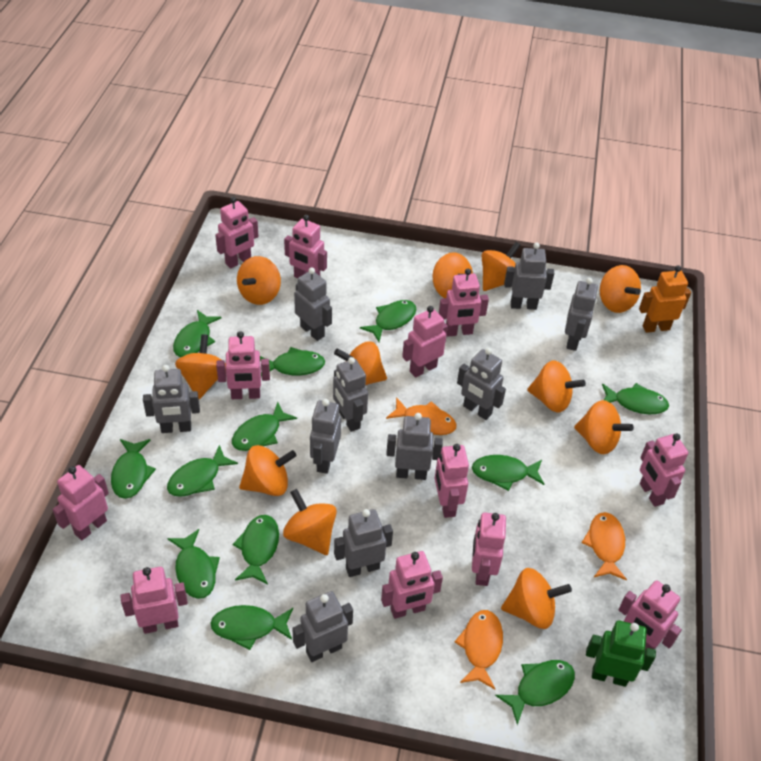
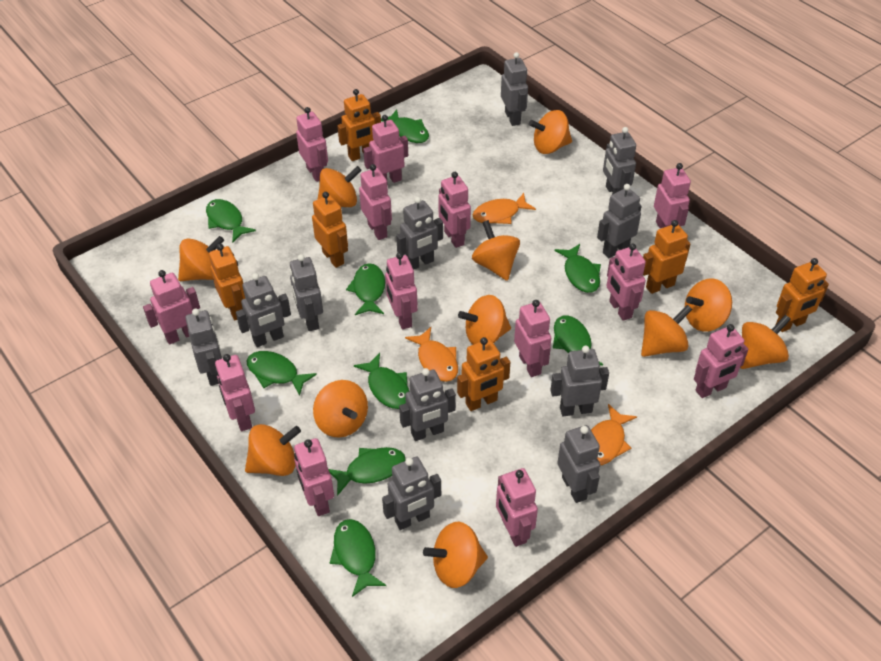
green fish: 12 -> 9
green robot: 1 -> 0
grey robot: 10 -> 11
orange robot: 1 -> 6
pink robot: 12 -> 13

